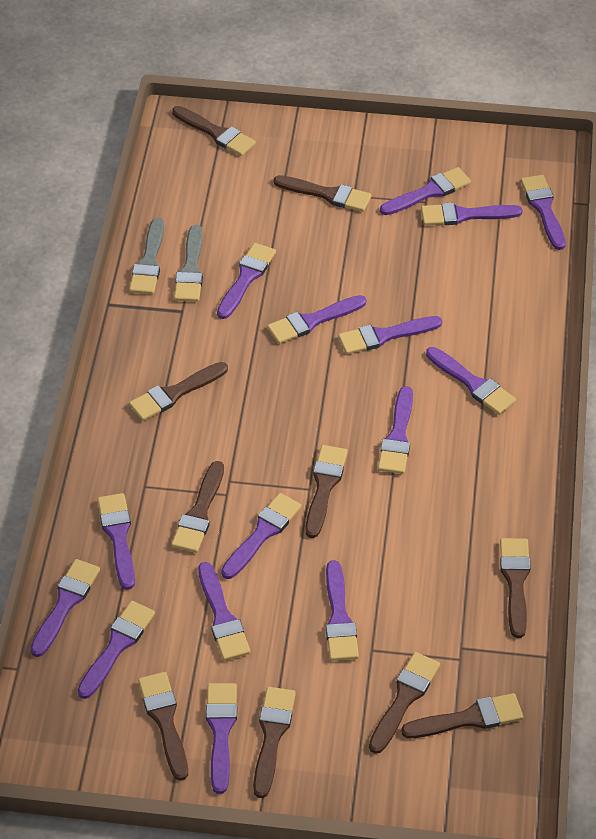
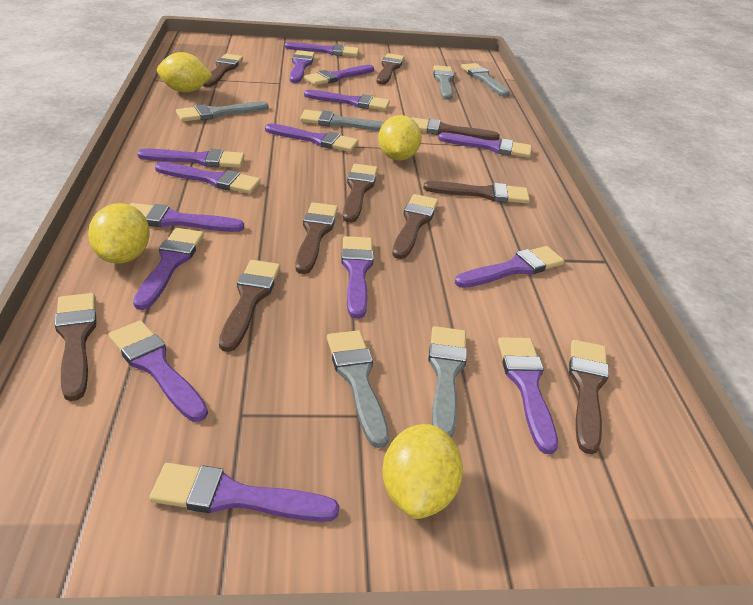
grey brush: 2 -> 6
yellow lemon: 0 -> 4

